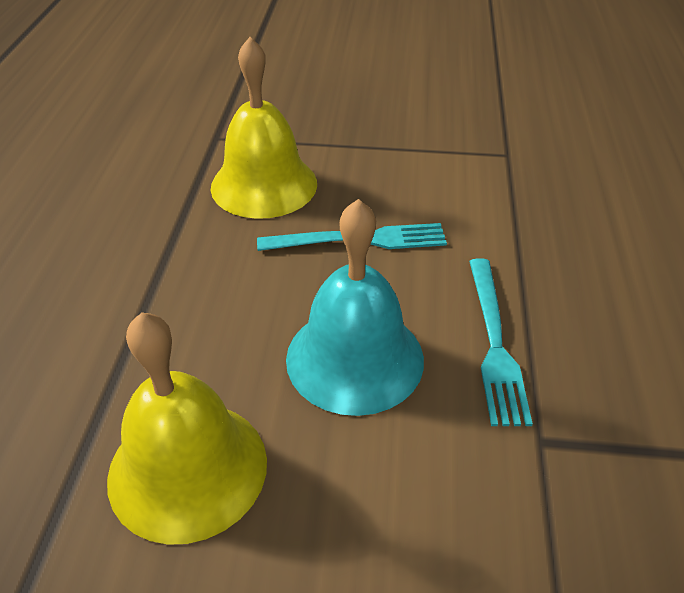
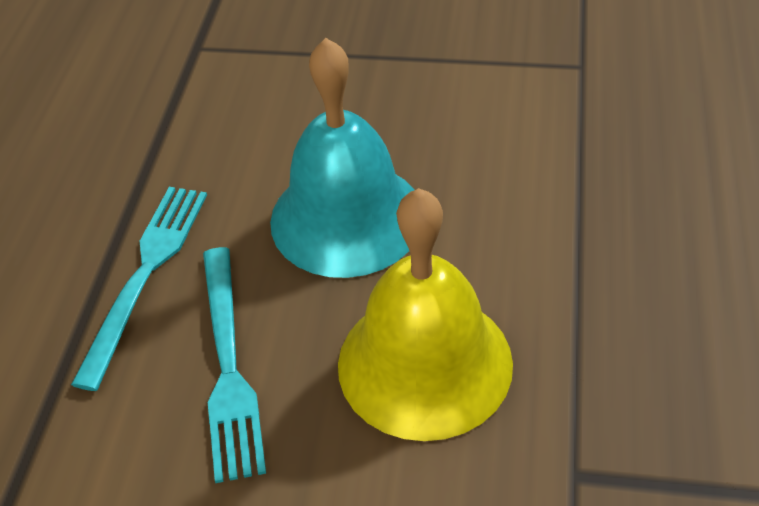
yellow bell: 2 -> 1

